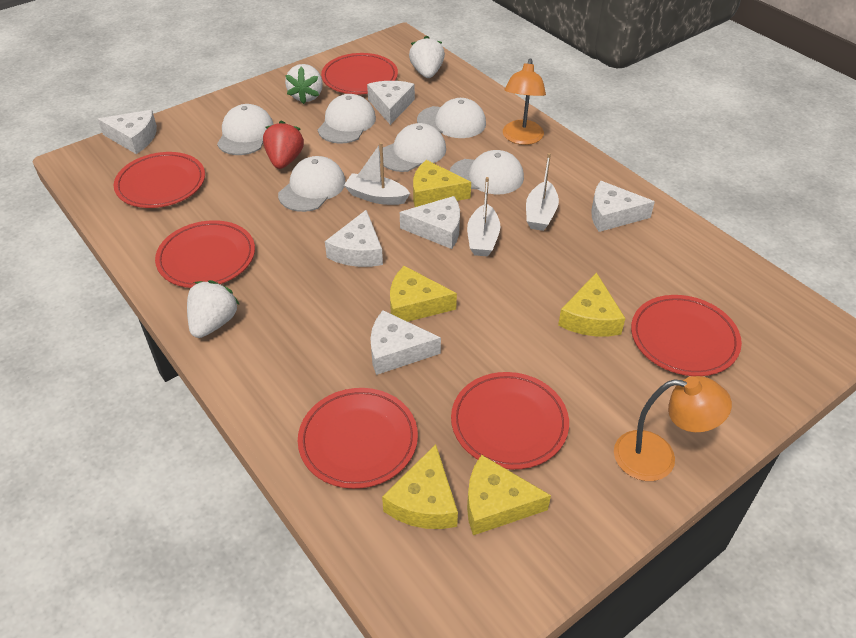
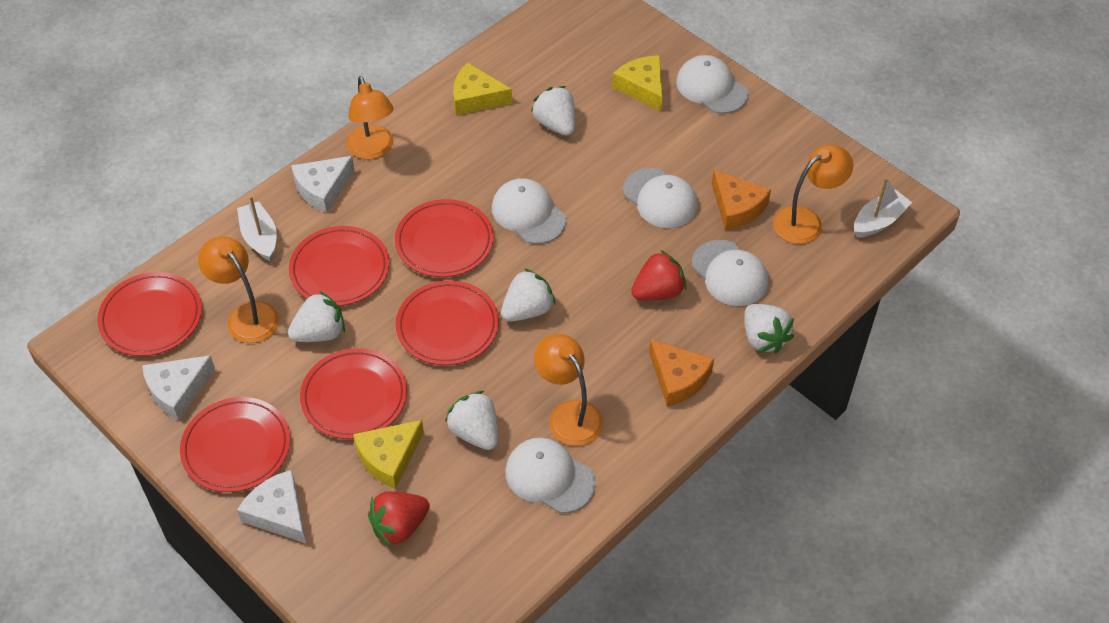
orange cheese: 0 -> 2
orange lamp: 2 -> 4
red strawberry: 1 -> 2
white boat: 3 -> 2
white cap: 6 -> 5
white cheese: 6 -> 3
white strawberry: 3 -> 5
yellow cheese: 5 -> 3

